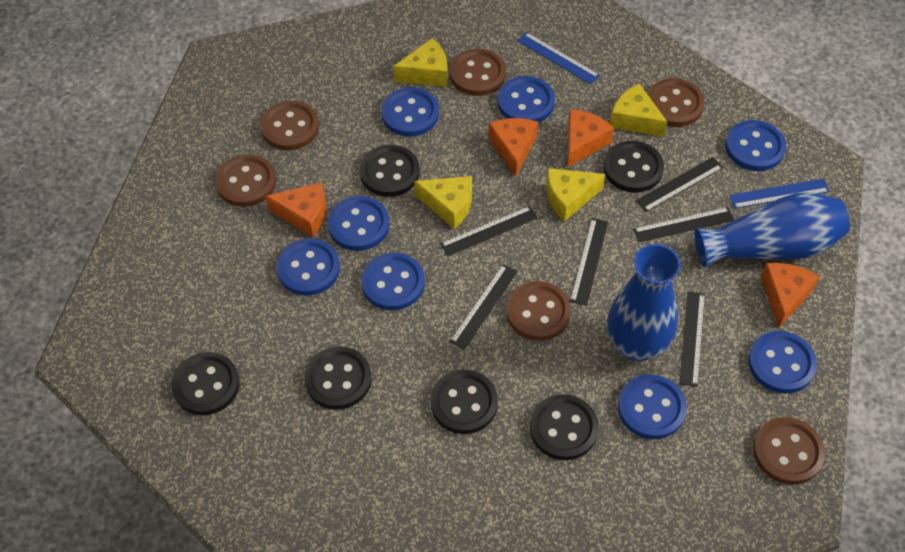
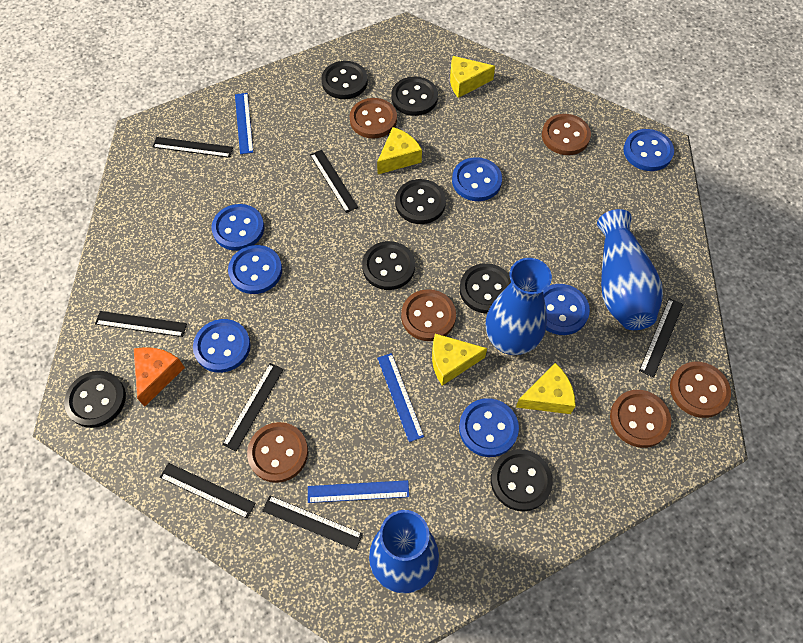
black button: 6 -> 7
black ruler: 6 -> 7
blue button: 8 -> 7
blue ruler: 2 -> 3
blue vase: 2 -> 3
orange cheese: 4 -> 1

